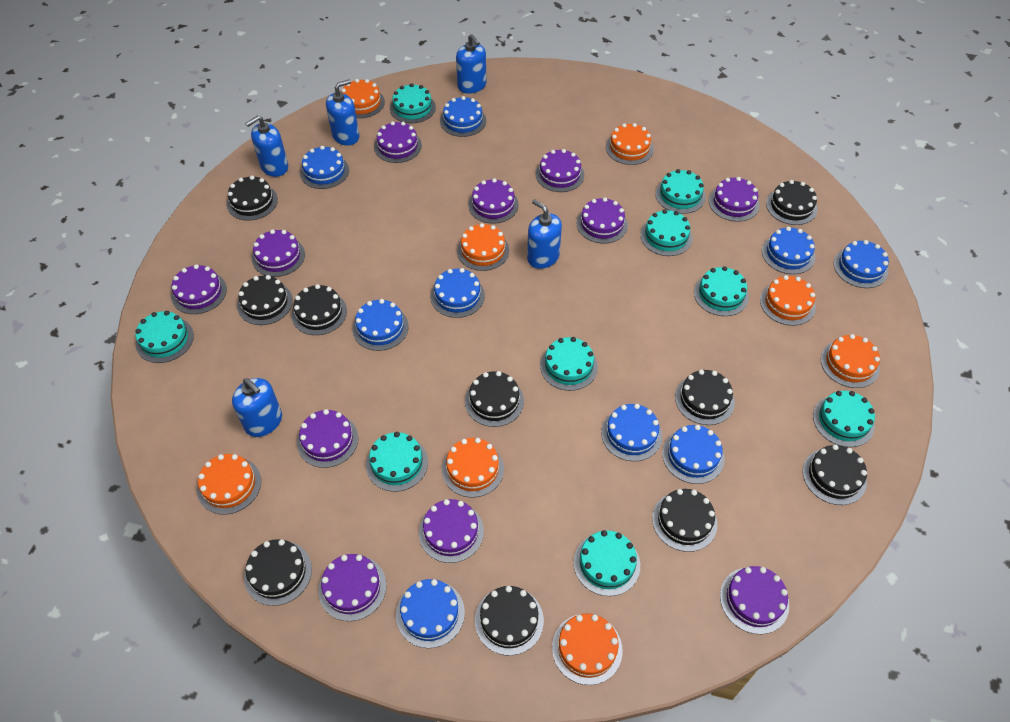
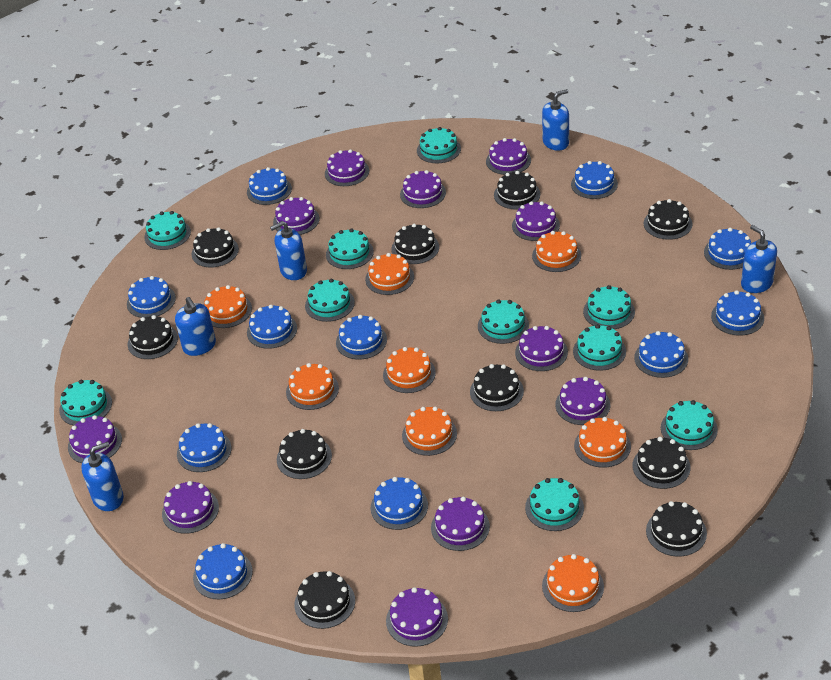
blue cake: 9 -> 11
turquoise cake: 9 -> 10

